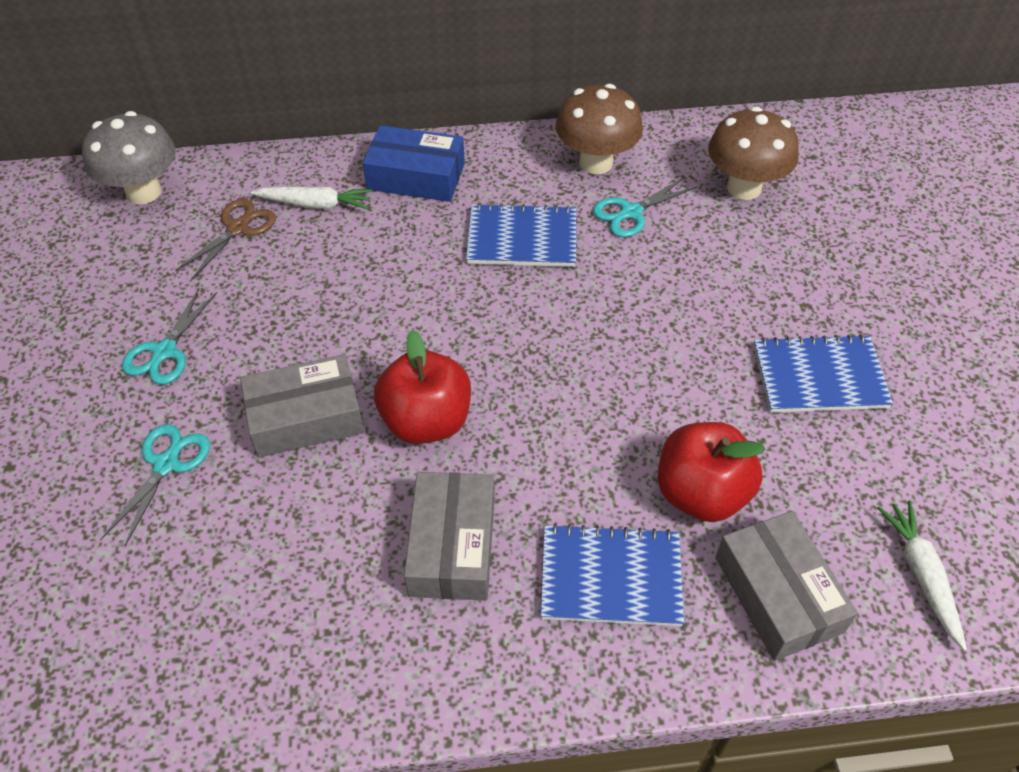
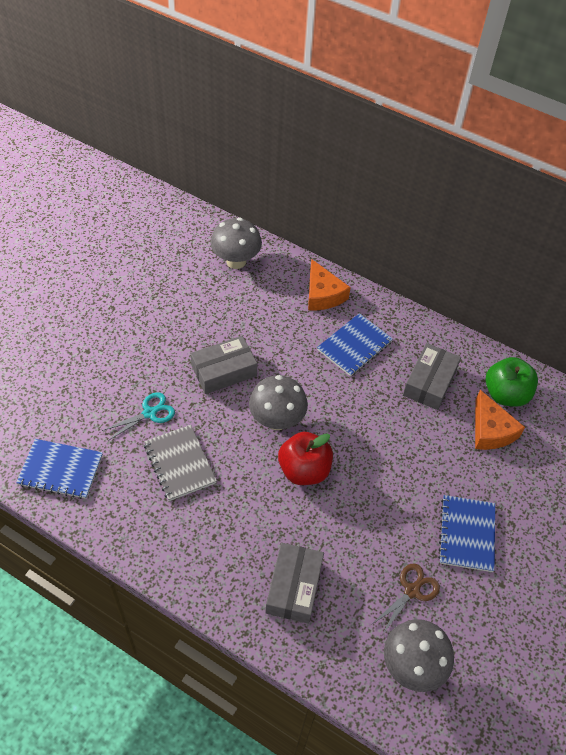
blue box: 1 -> 0
brown mushroom: 2 -> 0
green apple: 0 -> 1
grey mushroom: 1 -> 3
grey notebook: 0 -> 1
orange cheese: 0 -> 2
red apple: 2 -> 1
turquoise scissors: 3 -> 1
white carrot: 2 -> 0

